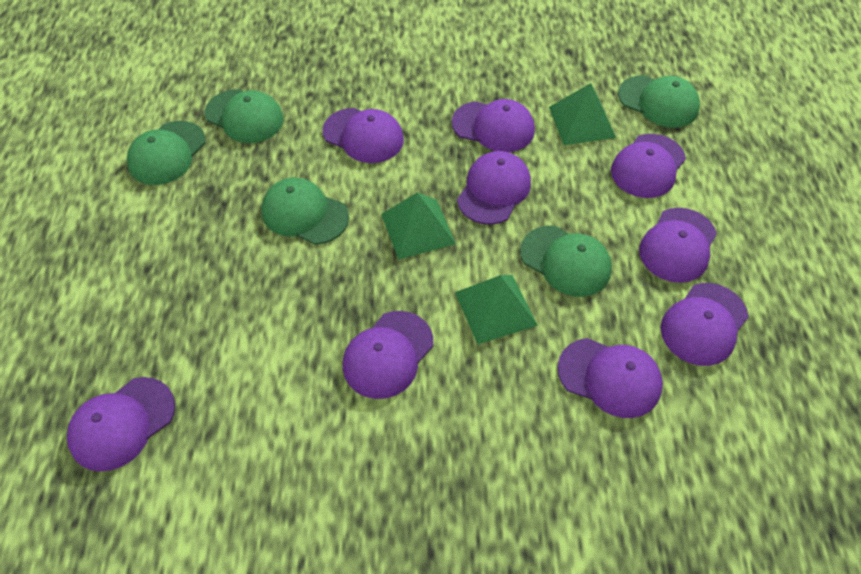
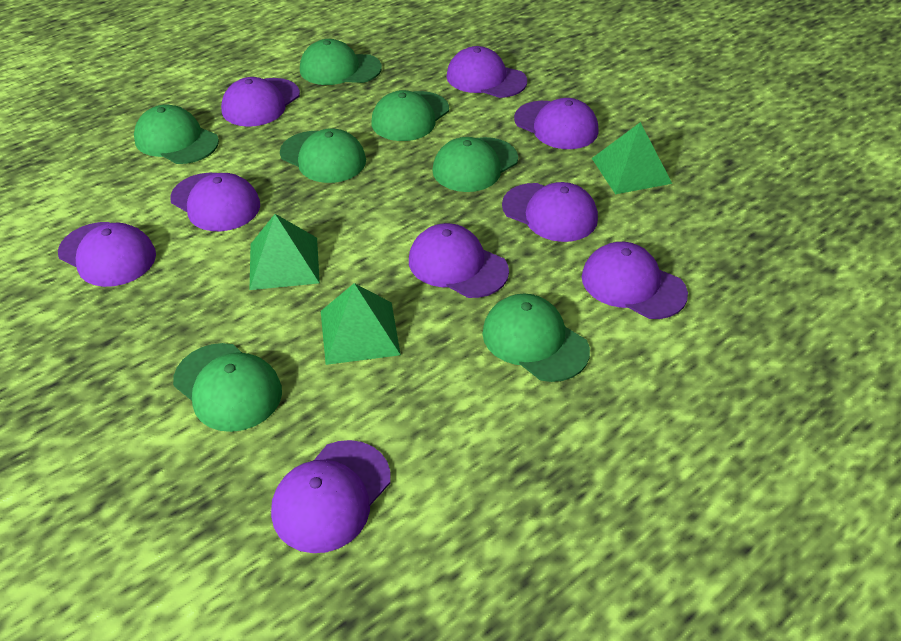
green cap: 5 -> 7

